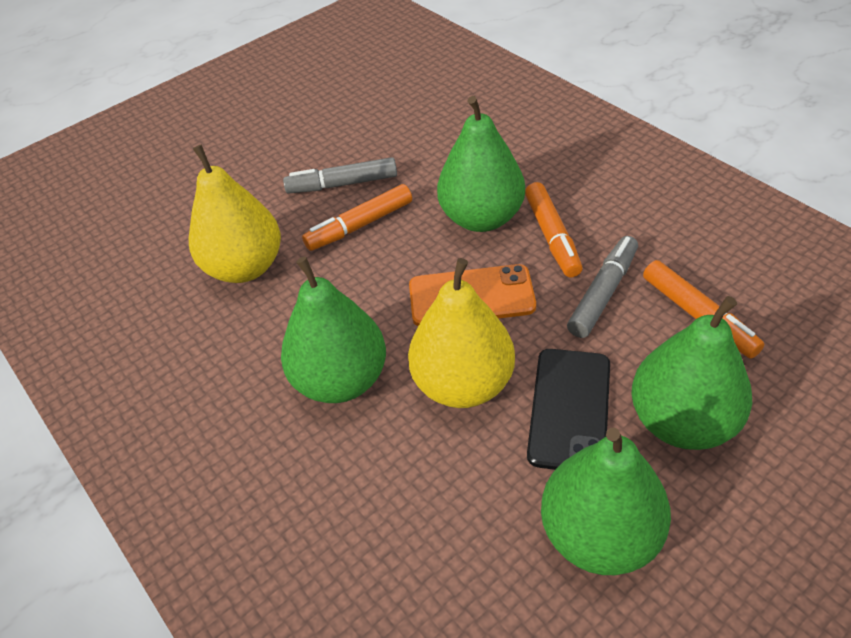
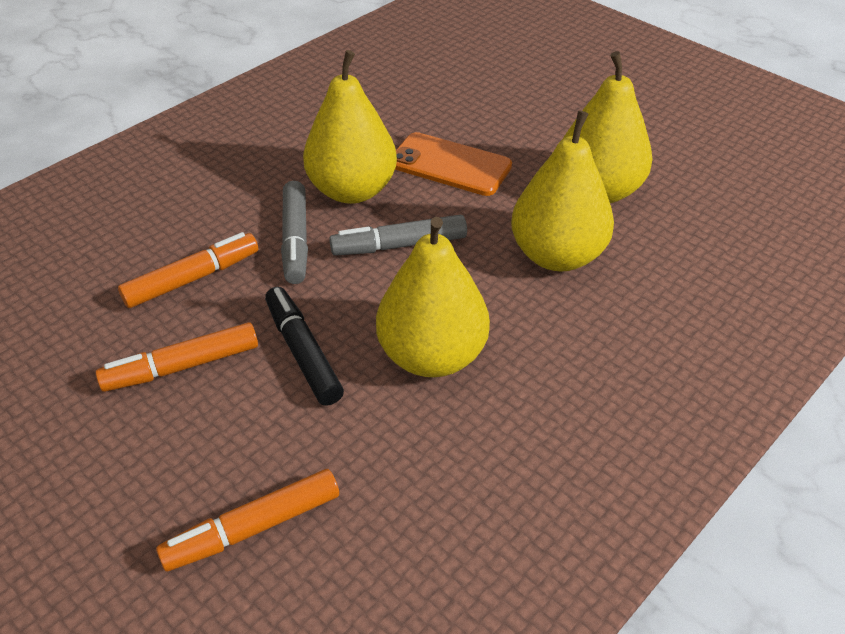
black marker: 0 -> 1
black phone: 1 -> 0
green pear: 4 -> 0
yellow pear: 2 -> 4

